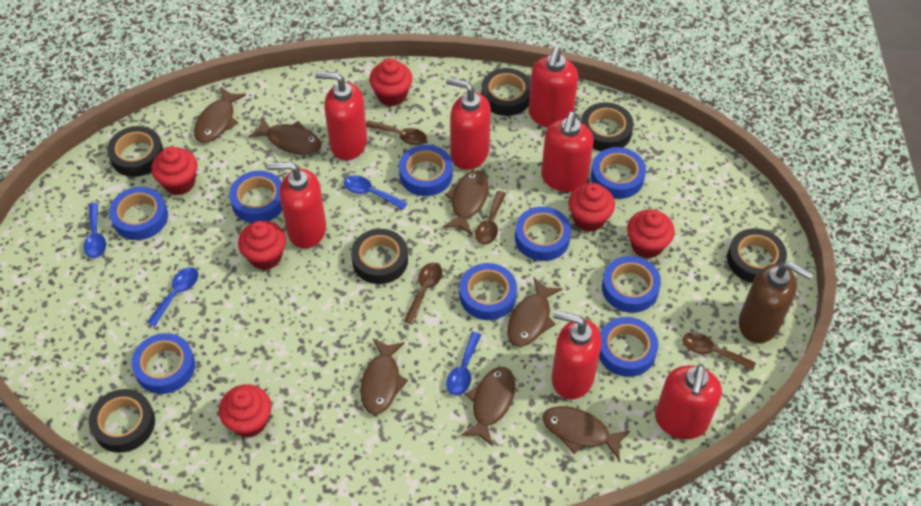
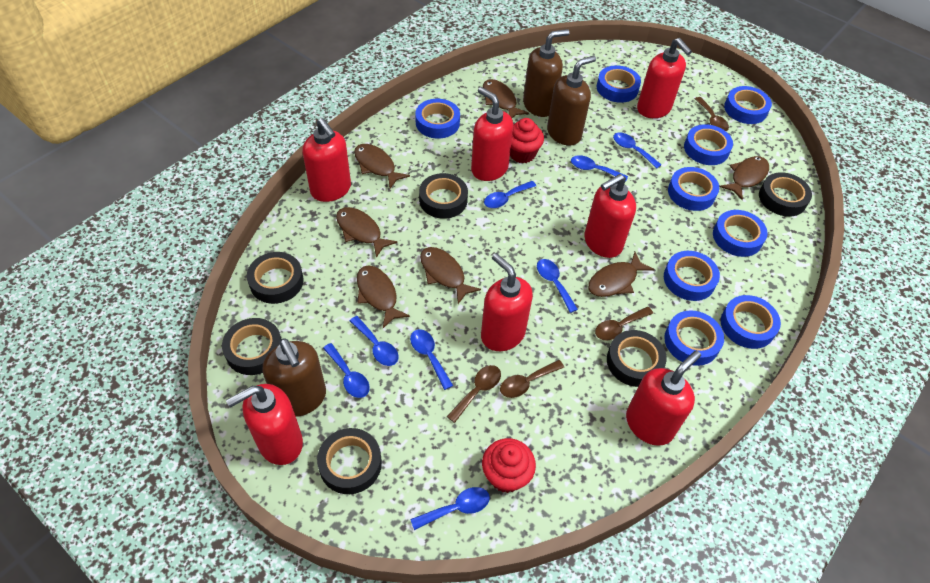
blue spoon: 4 -> 8
brown soap dispenser: 1 -> 3
red cupcake: 6 -> 2

